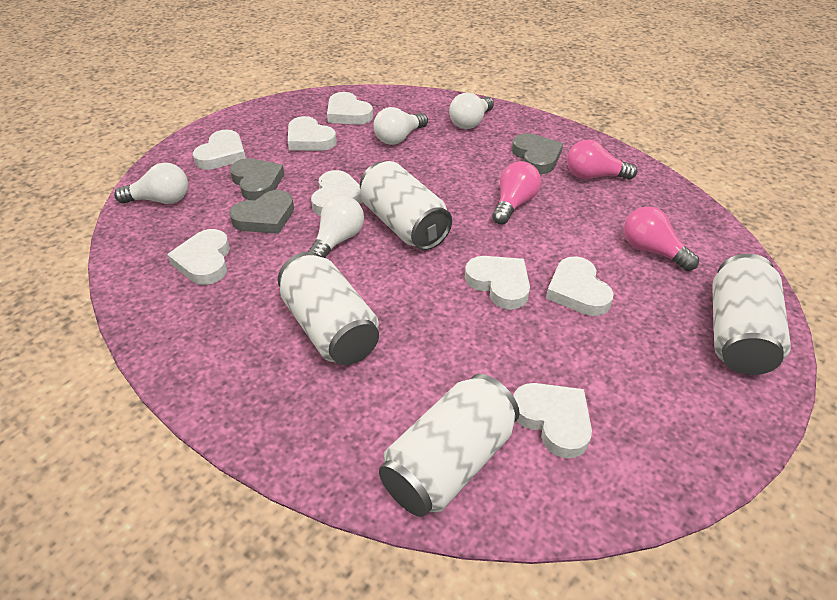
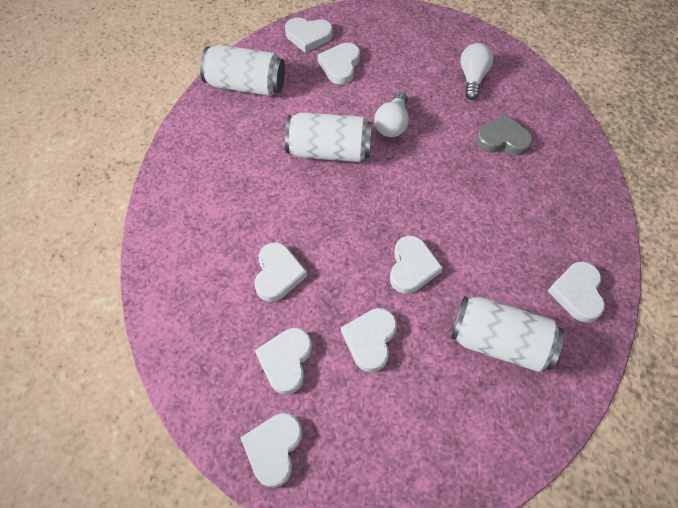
grey heart: 3 -> 1
pink light bulb: 3 -> 0
white can: 4 -> 3
white light bulb: 4 -> 2

